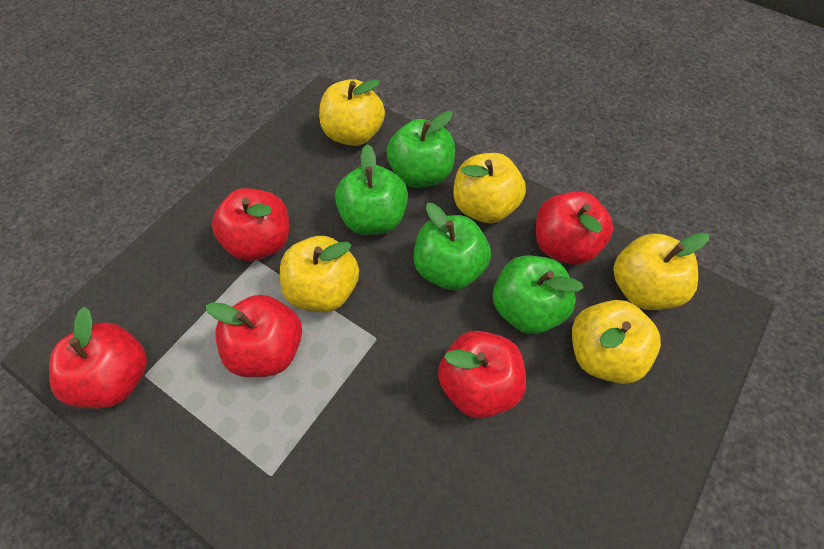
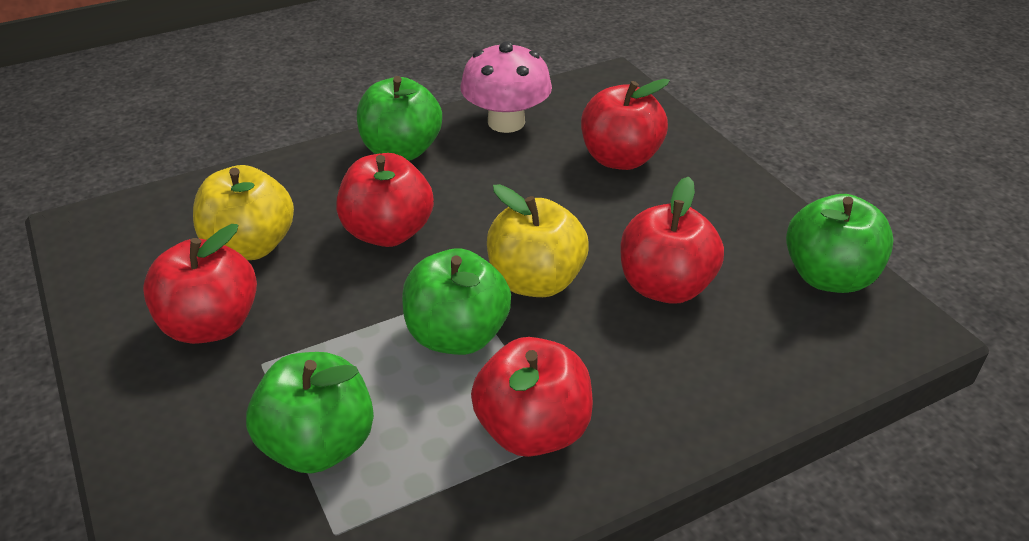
pink mushroom: 0 -> 1
yellow apple: 5 -> 2

